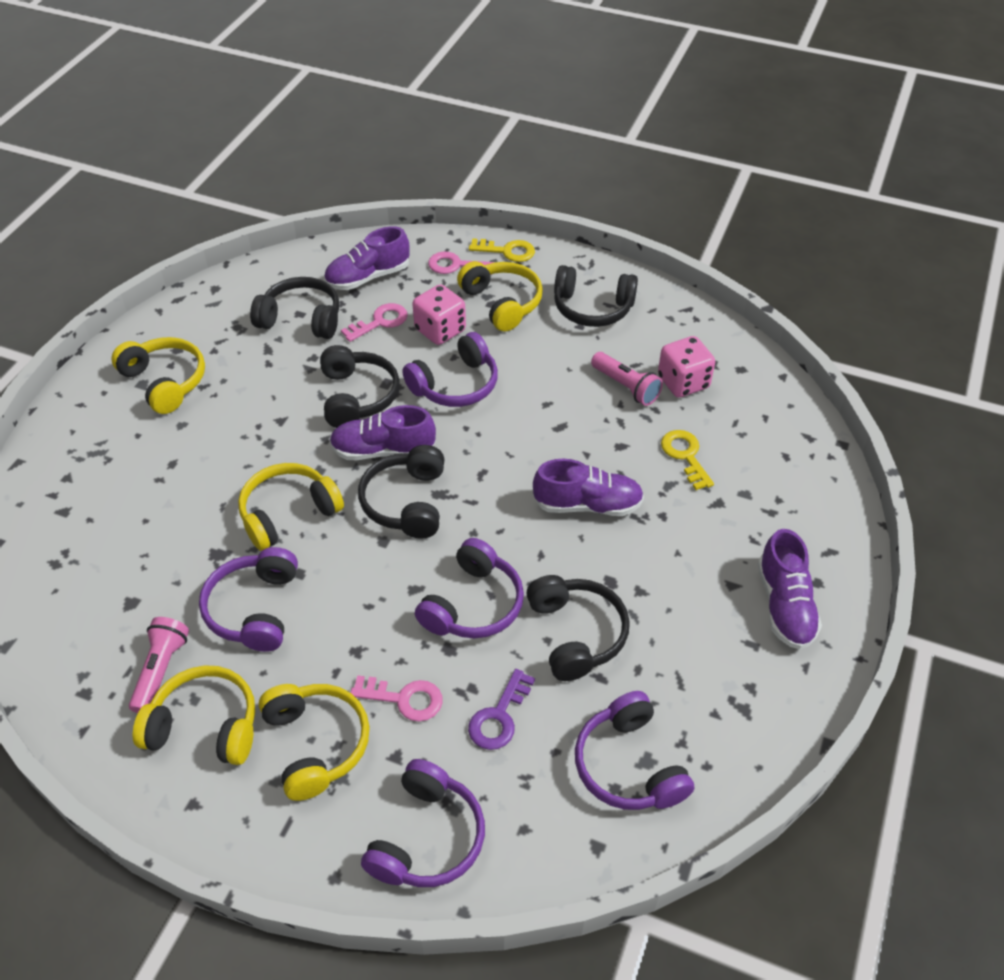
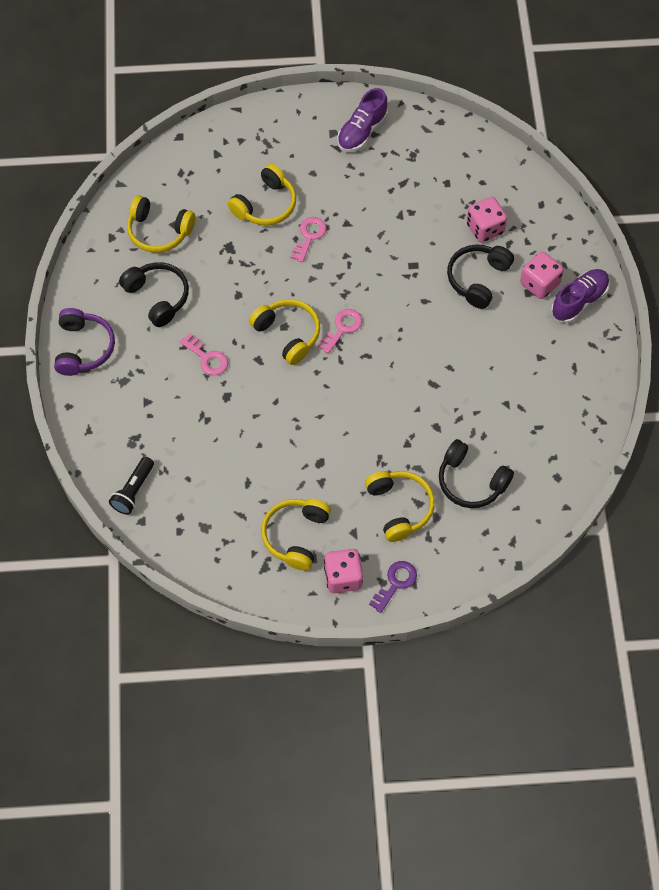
black flashlight: 0 -> 1
black headphones: 5 -> 3
pink dice: 2 -> 3
pink flashlight: 2 -> 0
purple headphones: 5 -> 1
purple shoe: 4 -> 2
yellow key: 2 -> 0

